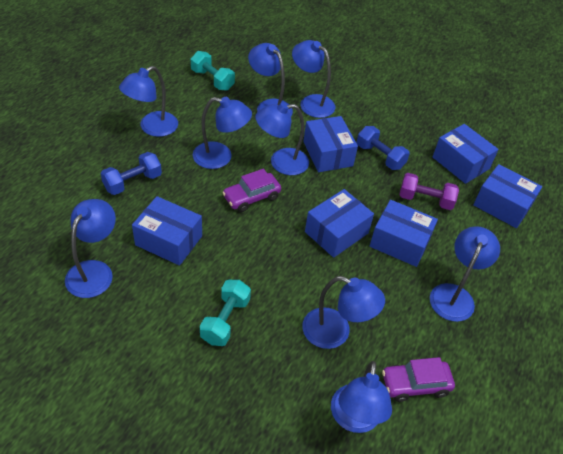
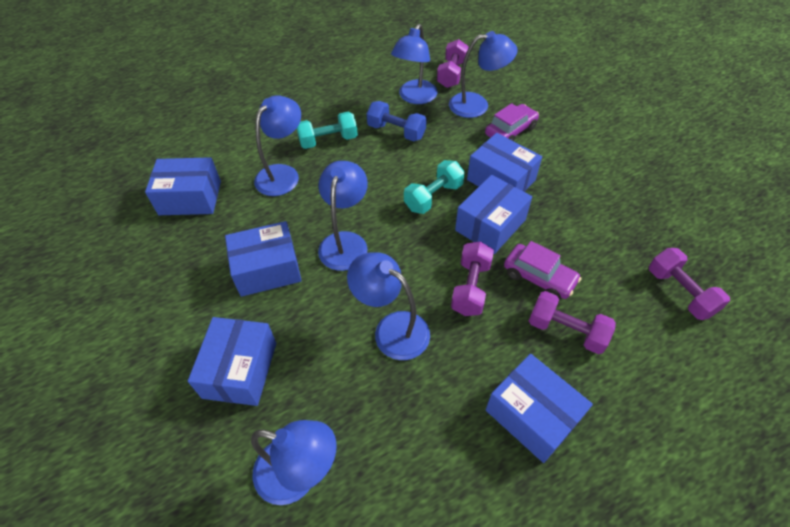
blue dumbbell: 2 -> 1
blue lamp: 9 -> 6
purple dumbbell: 1 -> 4

